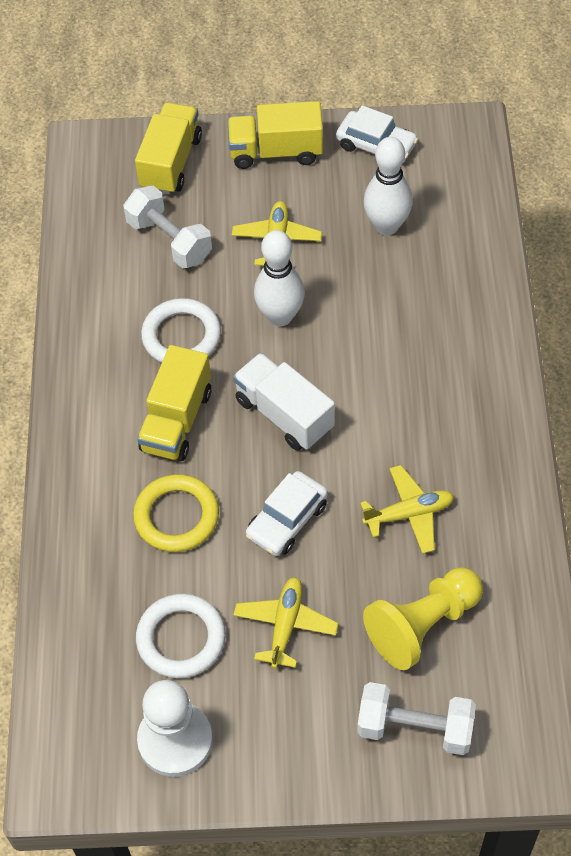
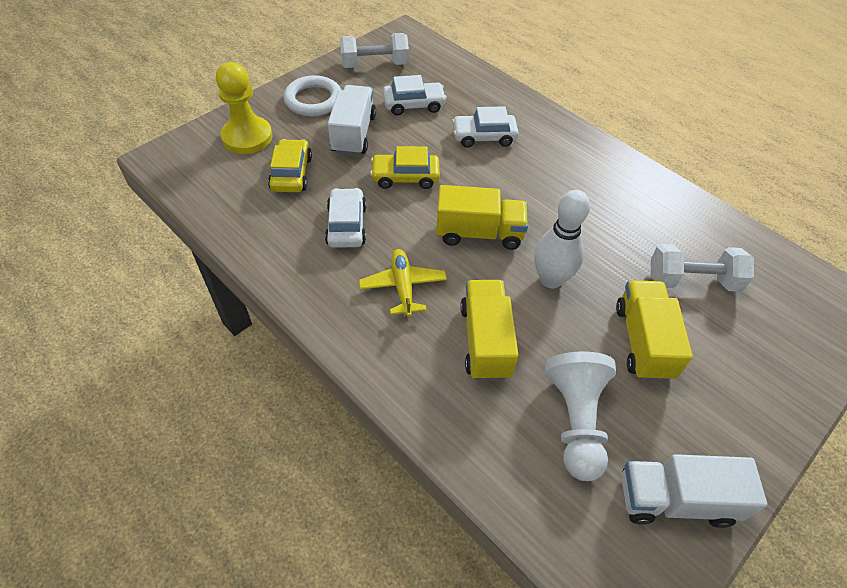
white bowling pin: 2 -> 1
white car: 2 -> 3
white ring: 2 -> 1
white truck: 1 -> 2
yellow car: 0 -> 2
yellow plane: 3 -> 1
yellow ring: 1 -> 0

